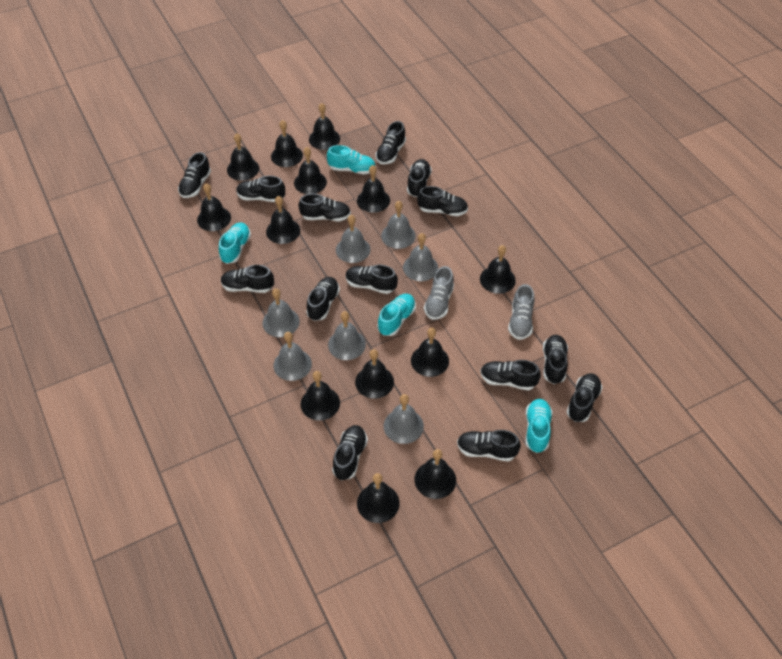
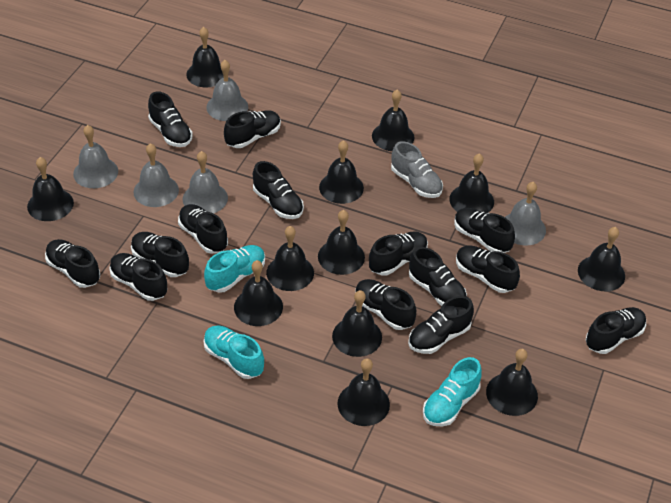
black bell: 13 -> 12
grey bell: 7 -> 5
grey shoe: 2 -> 1
turquoise shoe: 4 -> 3

